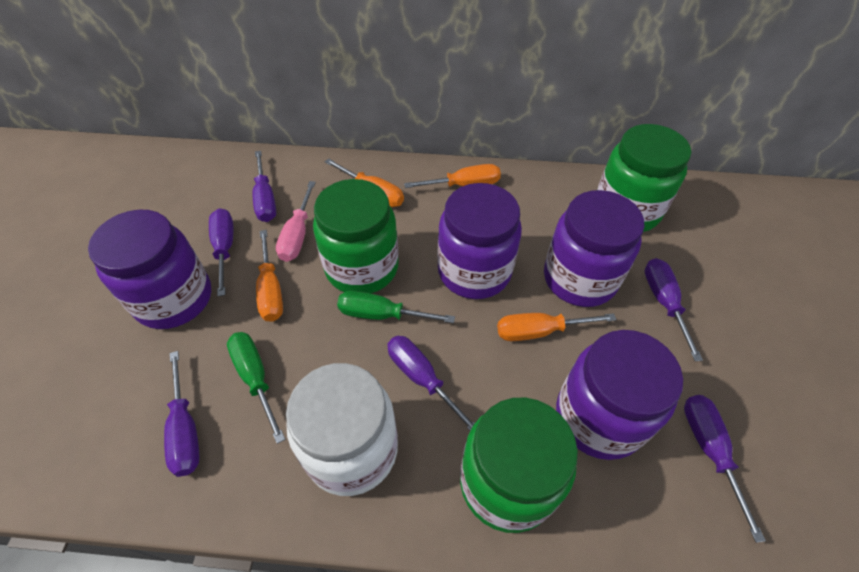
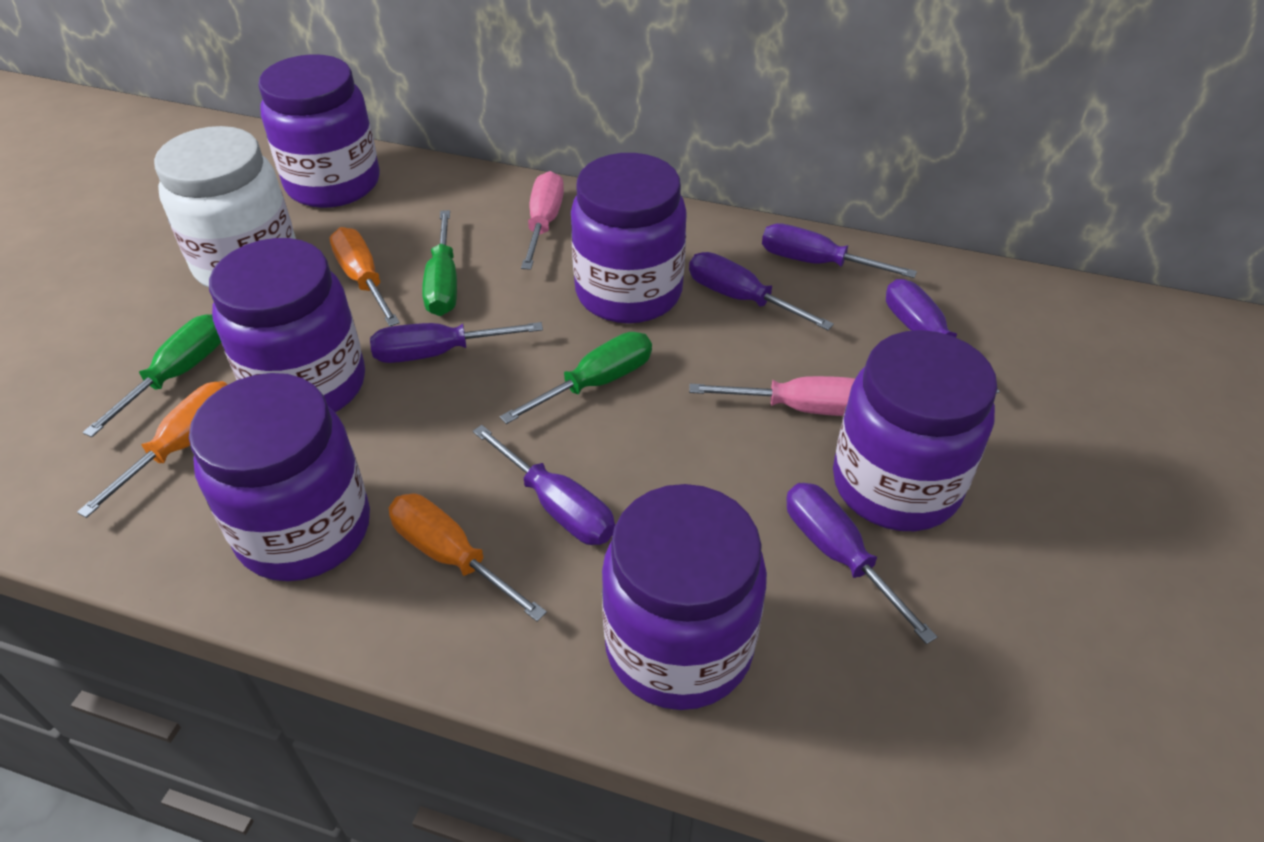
green jar: 3 -> 0
green screwdriver: 2 -> 3
orange screwdriver: 4 -> 3
pink screwdriver: 1 -> 2
purple jar: 4 -> 6

